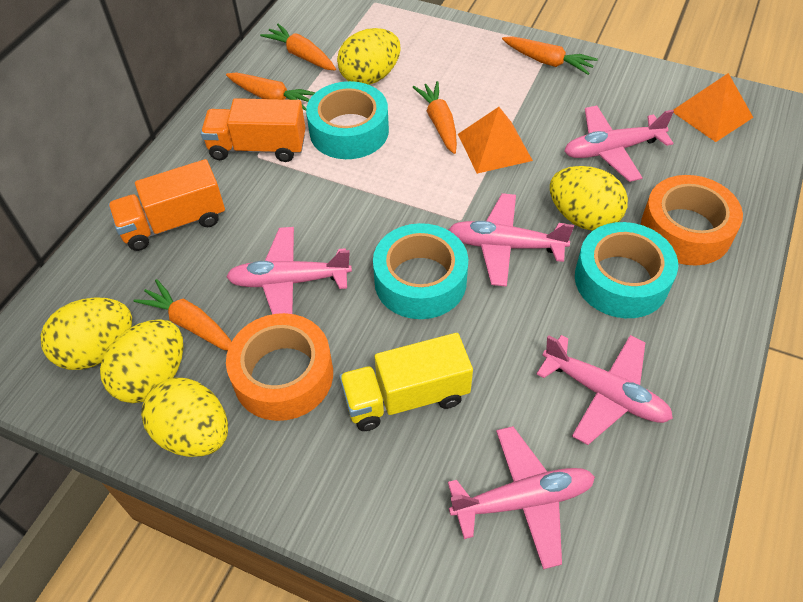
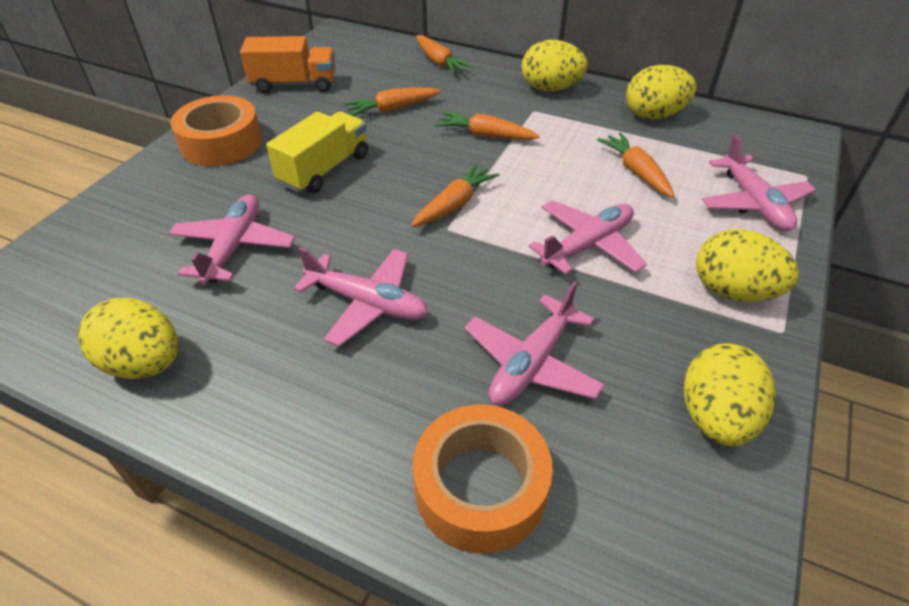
orange pyramid: 2 -> 0
orange truck: 2 -> 1
turquoise tape: 3 -> 0

